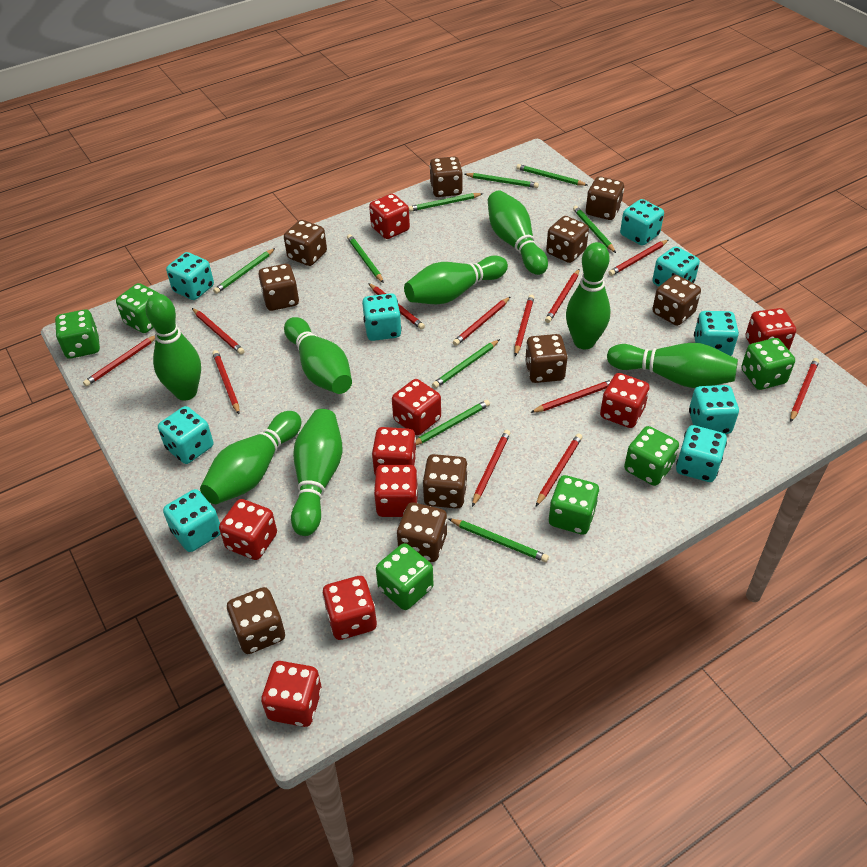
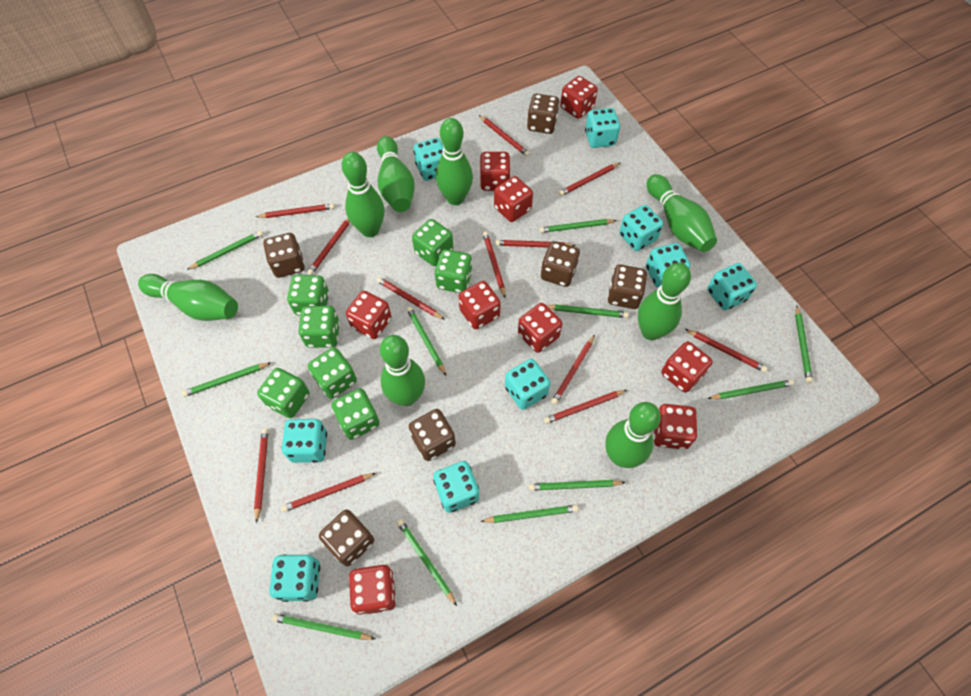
brown dice: 10 -> 6
green dice: 6 -> 7
green pencil: 9 -> 11

